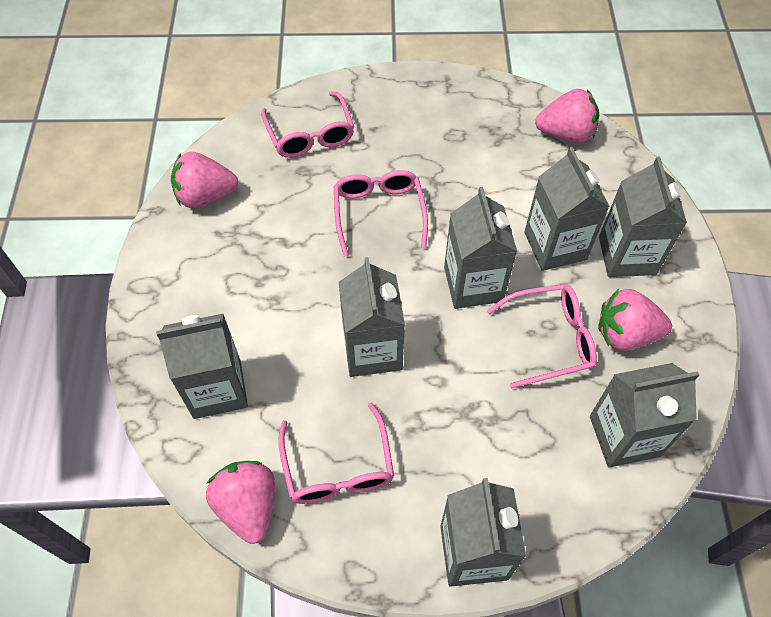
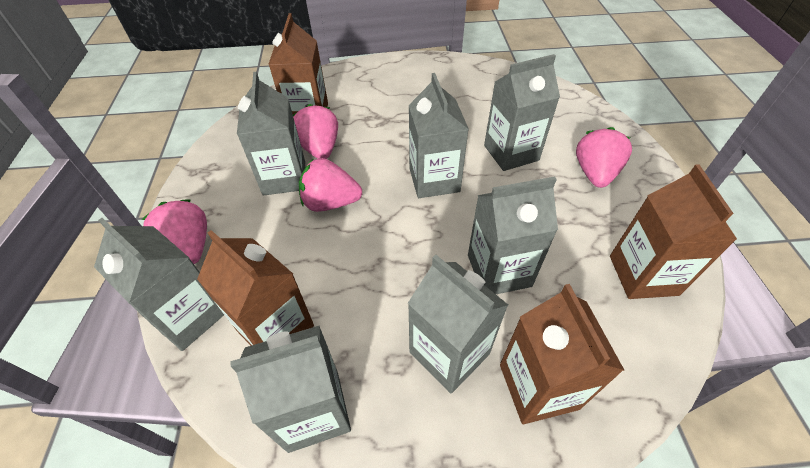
brown carton: 0 -> 4
pink glasses: 4 -> 0

